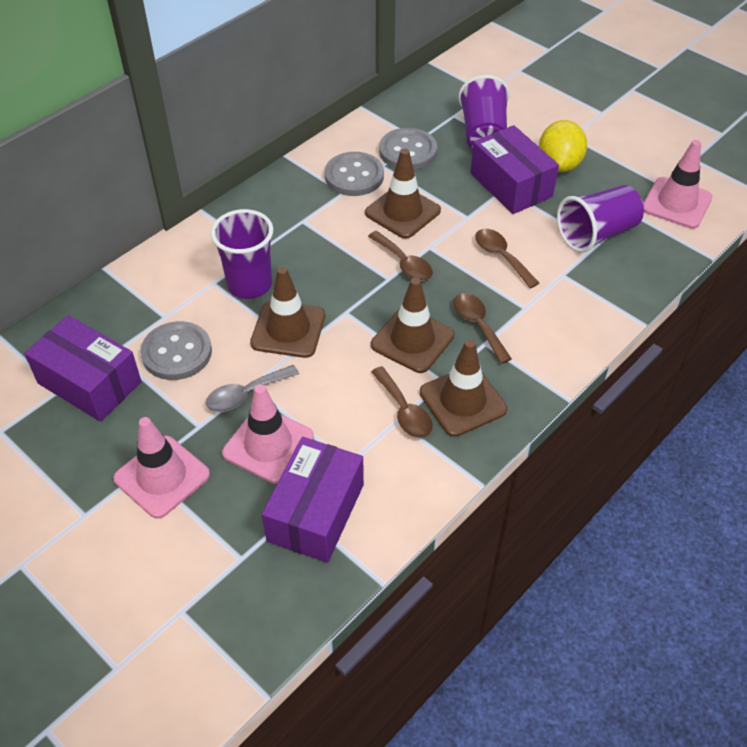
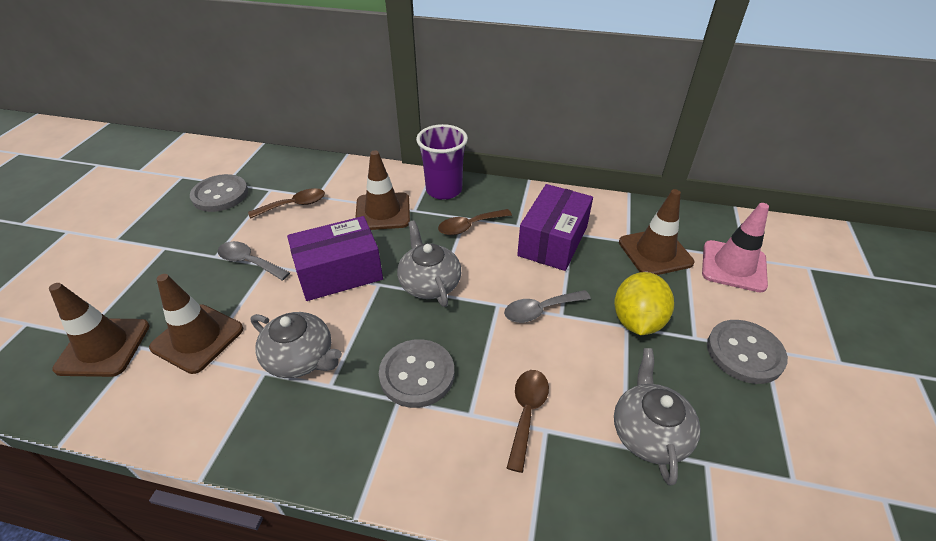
brown spoon: 4 -> 3
grey spoon: 1 -> 2
grey teapot: 0 -> 3
pink traffic cone: 3 -> 1
purple box: 3 -> 2
purple cup: 3 -> 1

